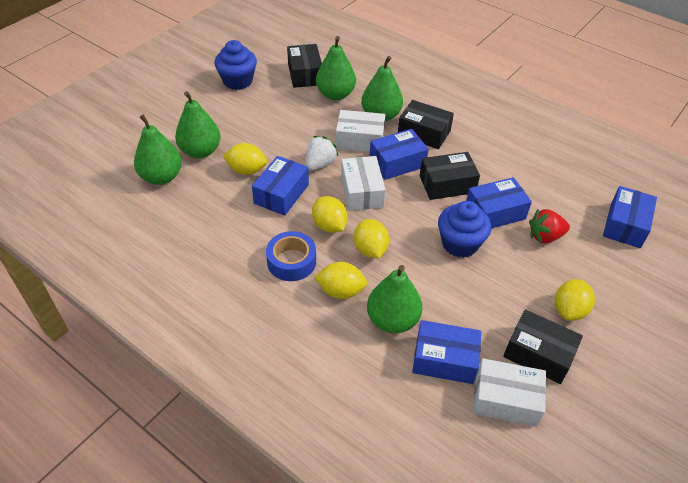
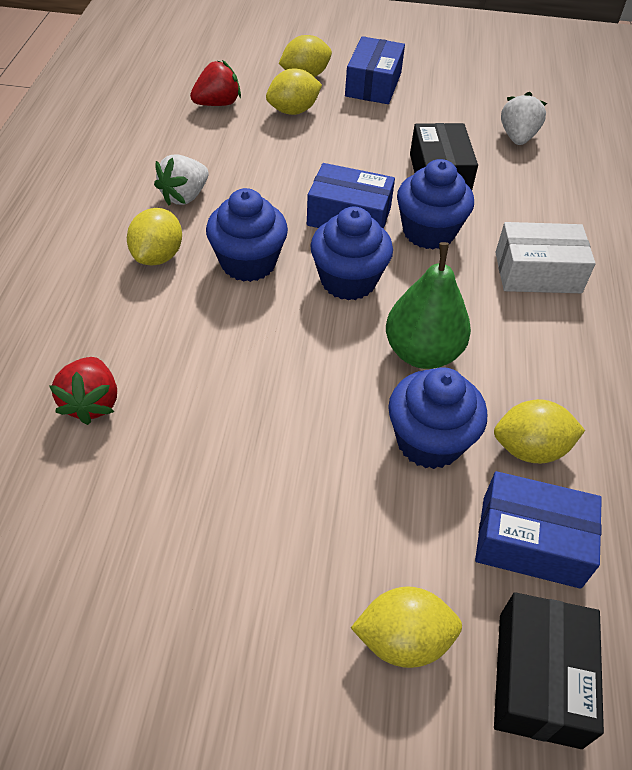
black box: 4 -> 2
blue box: 5 -> 3
blue cupcake: 2 -> 4
blue tape: 1 -> 0
green pear: 5 -> 1
red strawberry: 1 -> 2
white box: 3 -> 1
white strawberry: 1 -> 2

